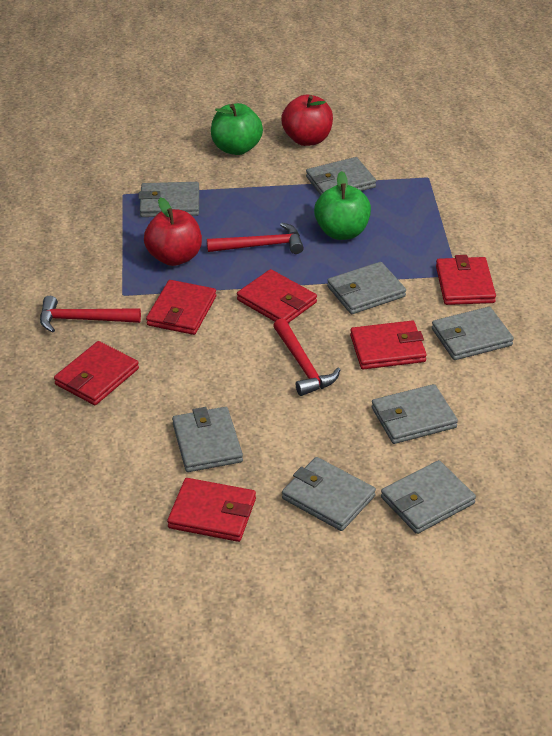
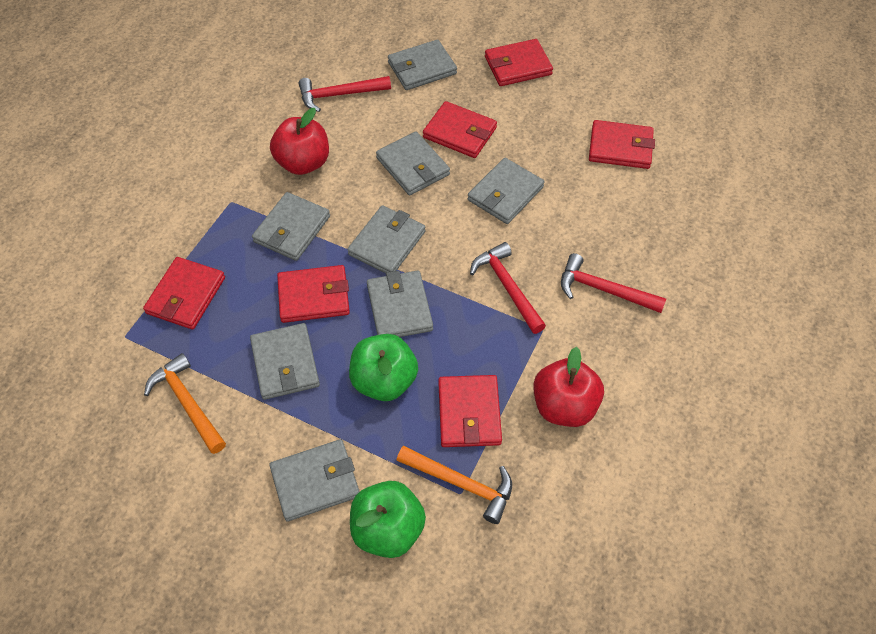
orange hammer: 0 -> 2

